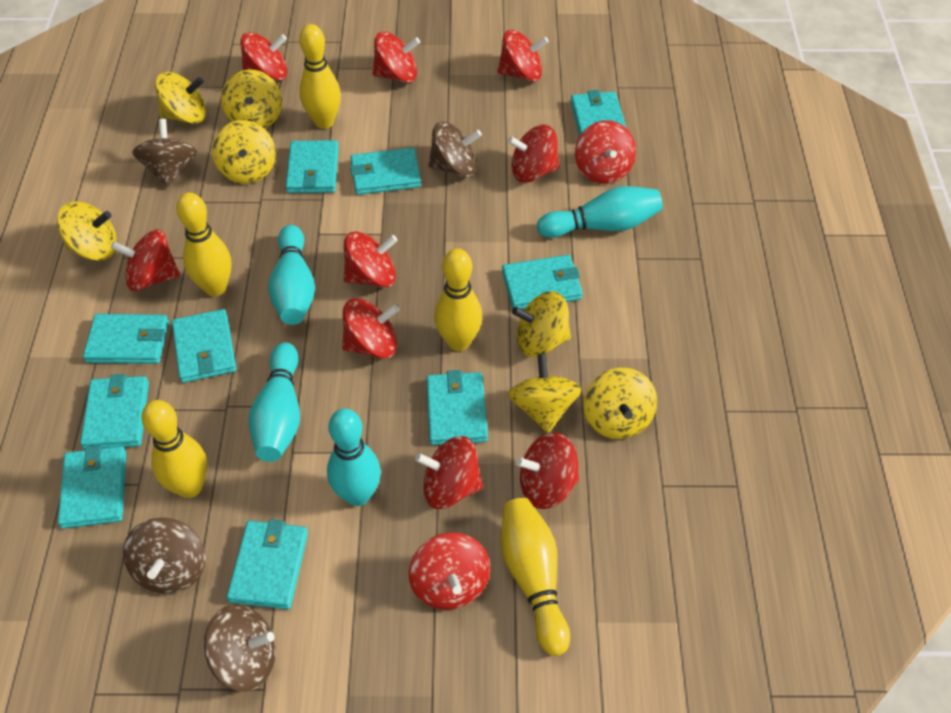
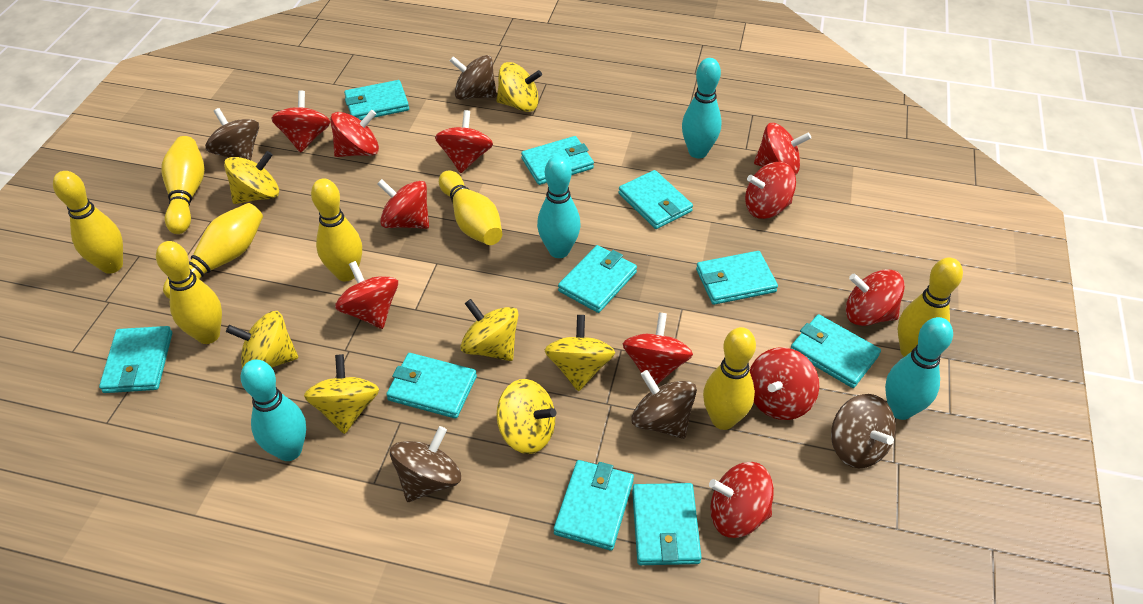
brown spinning top: 4 -> 5
yellow bowling pin: 5 -> 8

